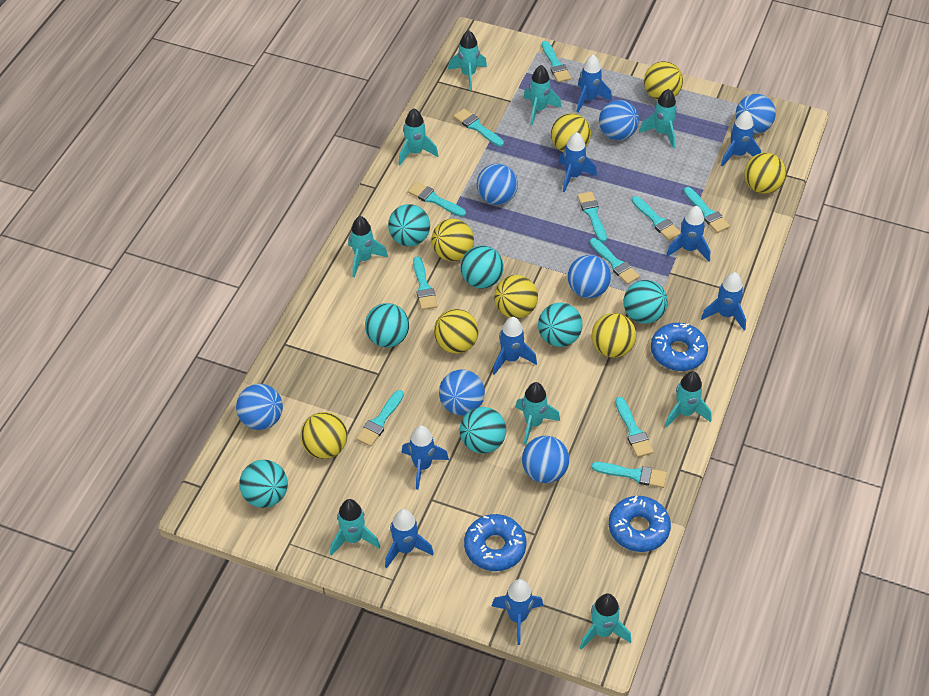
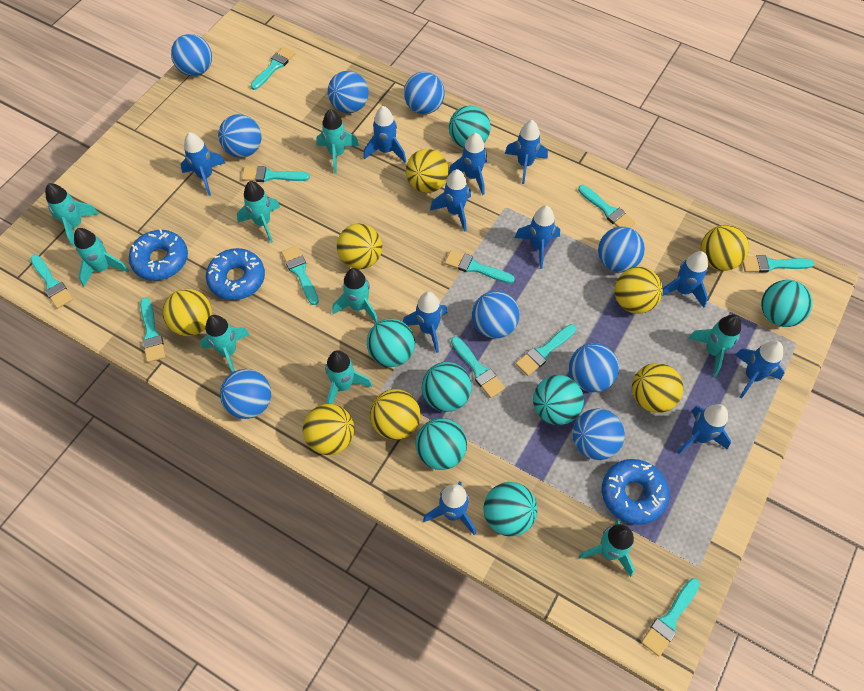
blue ball: 7 -> 9
blue rocket: 9 -> 11

